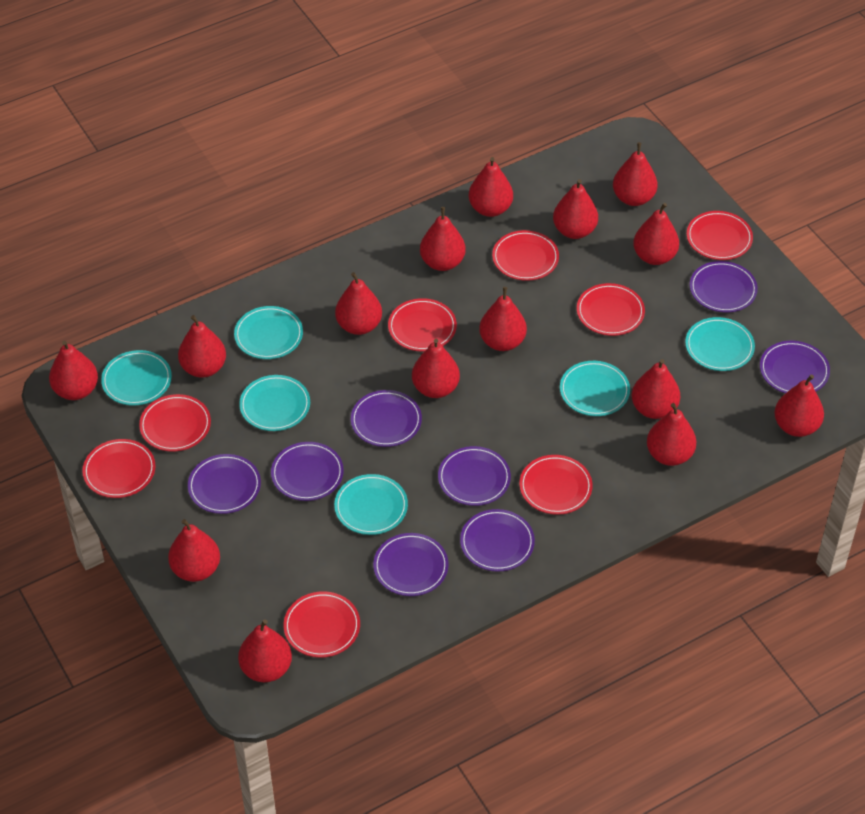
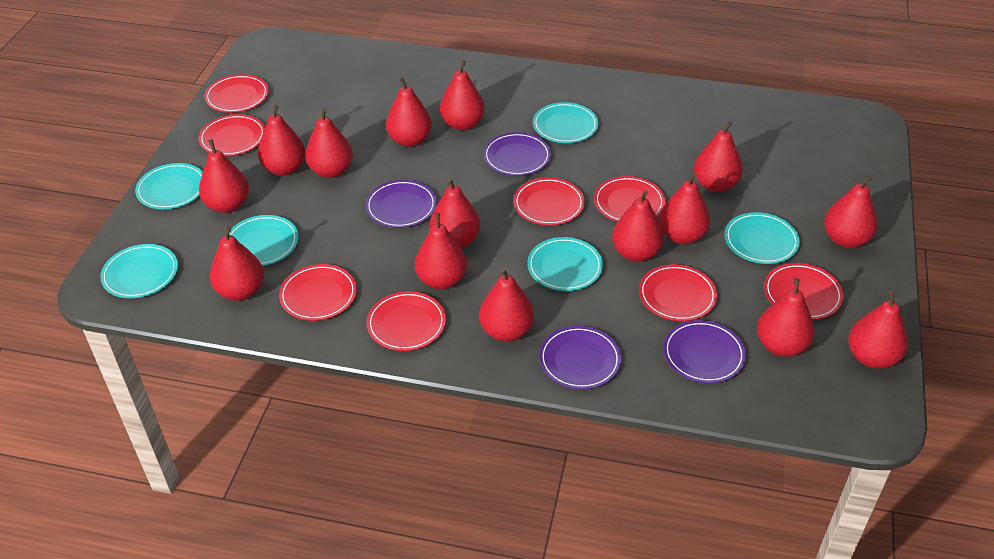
purple plate: 8 -> 4

